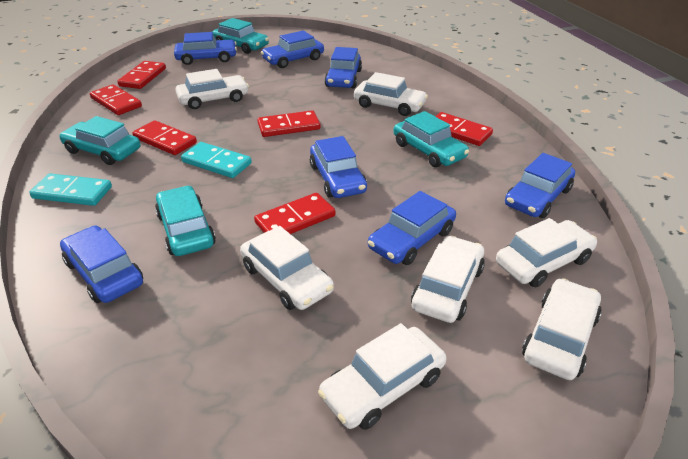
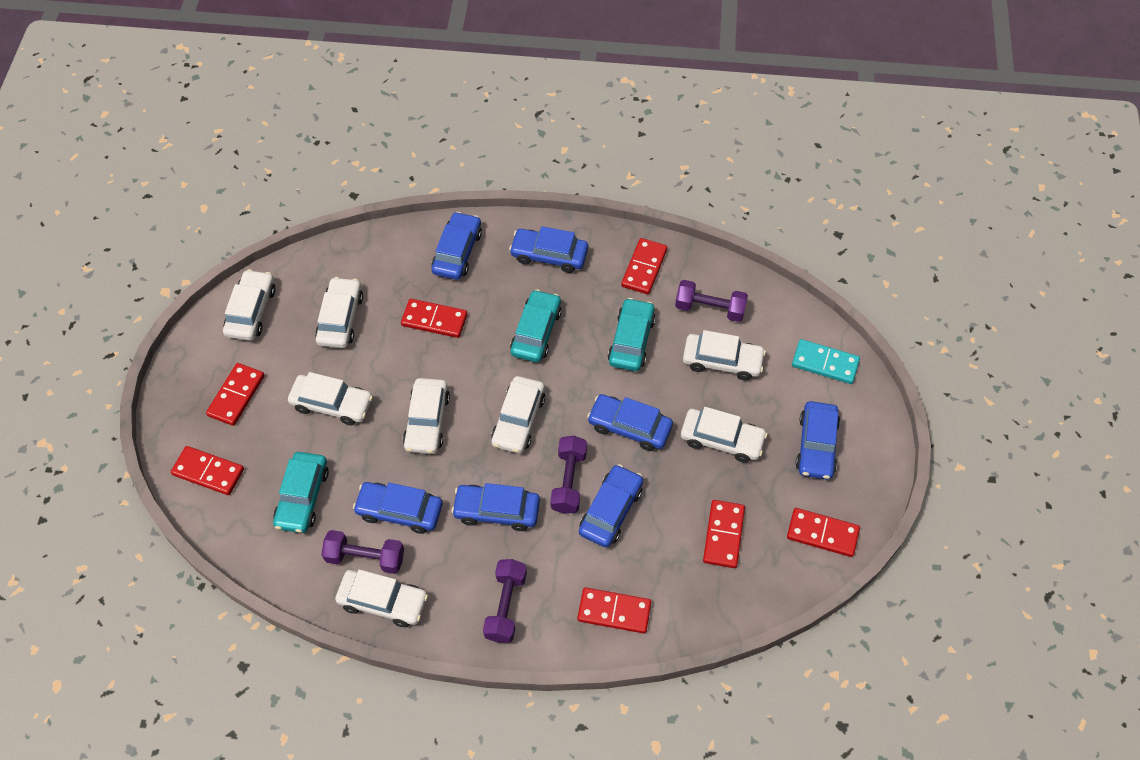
purple dumbbell: 0 -> 4
red domino: 6 -> 7
turquoise car: 4 -> 3
turquoise domino: 2 -> 1
white car: 7 -> 8

